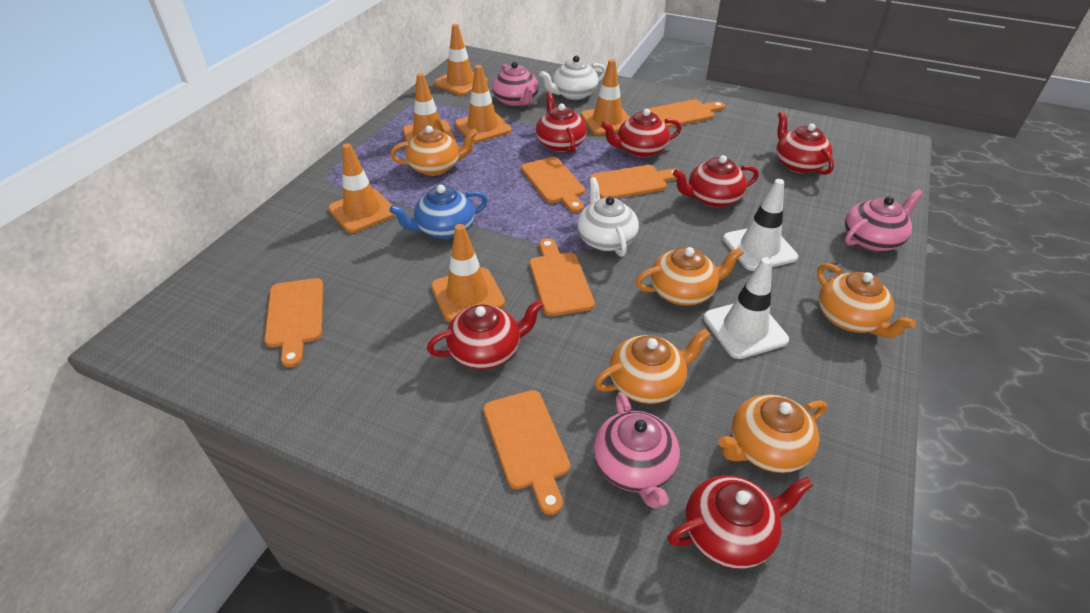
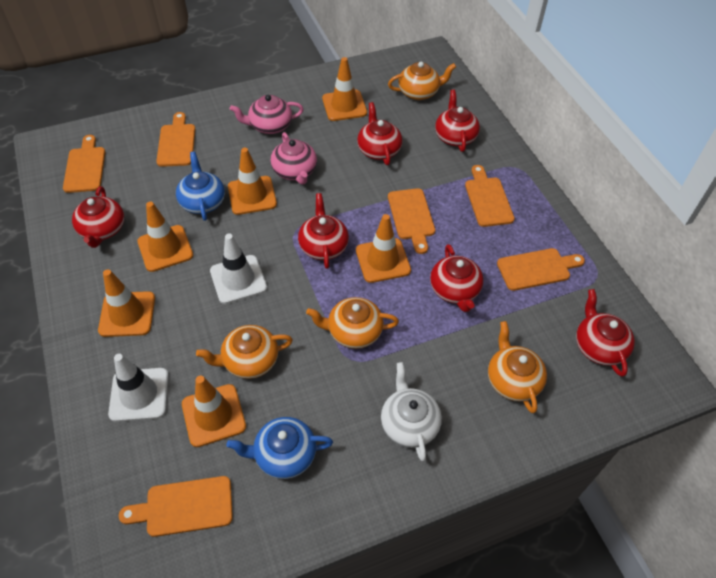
blue teapot: 1 -> 2
orange teapot: 5 -> 4
pink teapot: 3 -> 2
white teapot: 2 -> 1

